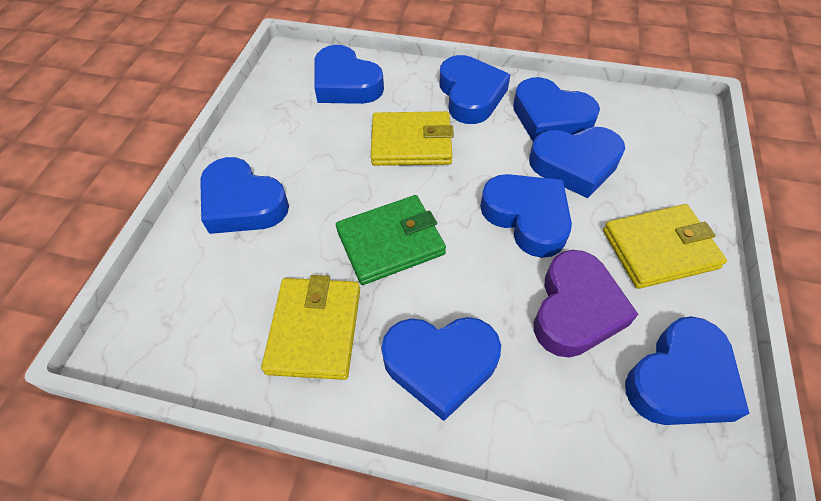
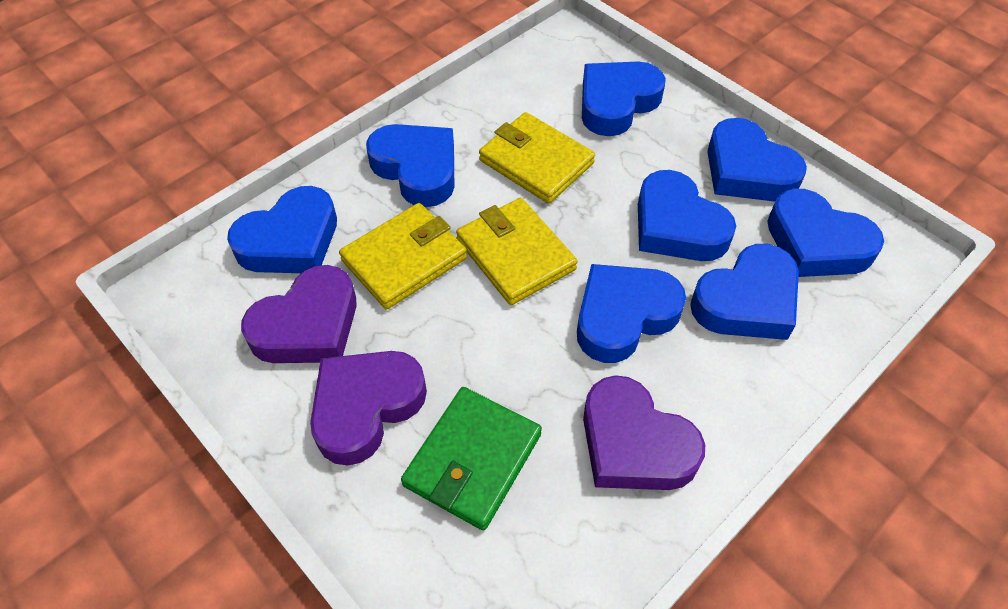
purple heart: 1 -> 3

